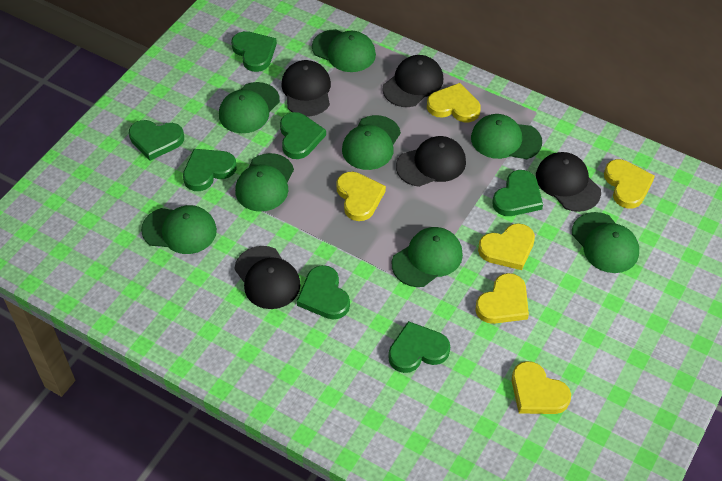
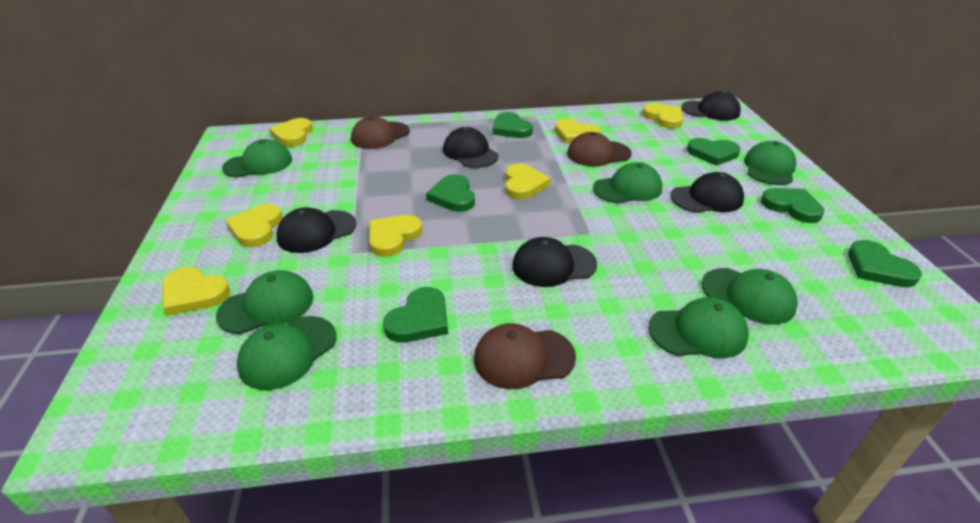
brown cap: 0 -> 3
green cap: 8 -> 7
green heart: 7 -> 6
yellow heart: 6 -> 7

